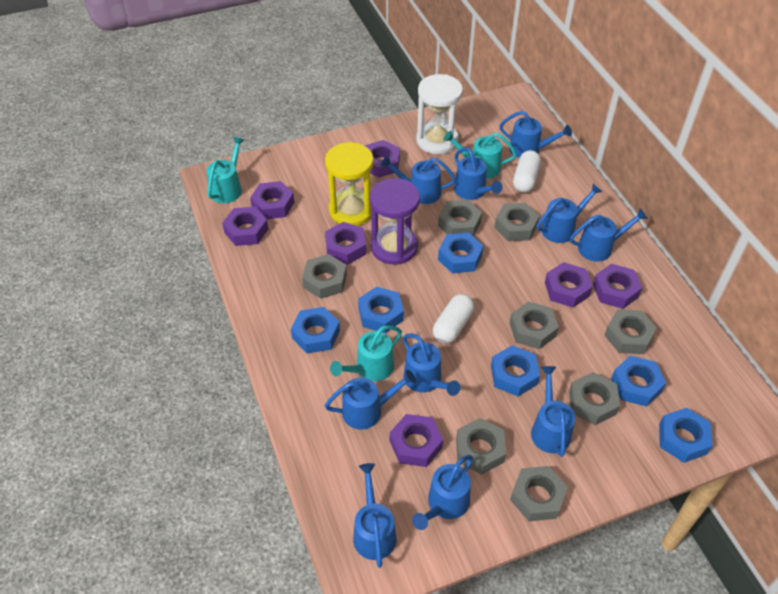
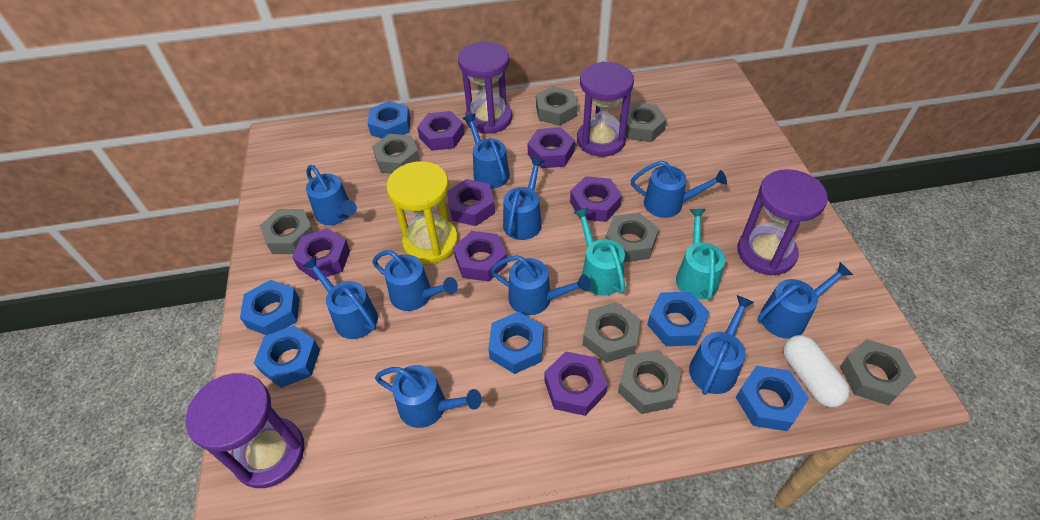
purple hourglass: 1 -> 4
turquoise watering can: 3 -> 2
white capsule: 2 -> 1
white hourglass: 1 -> 0

